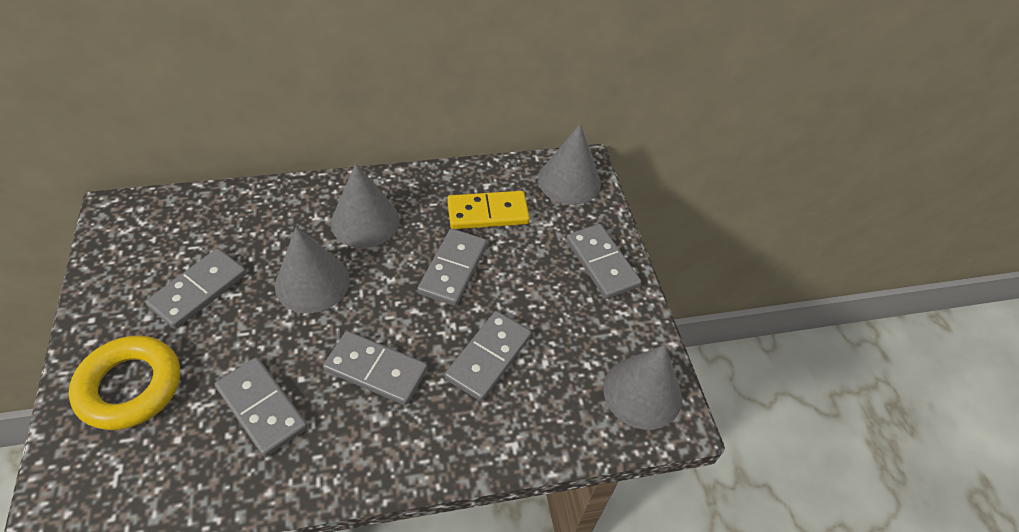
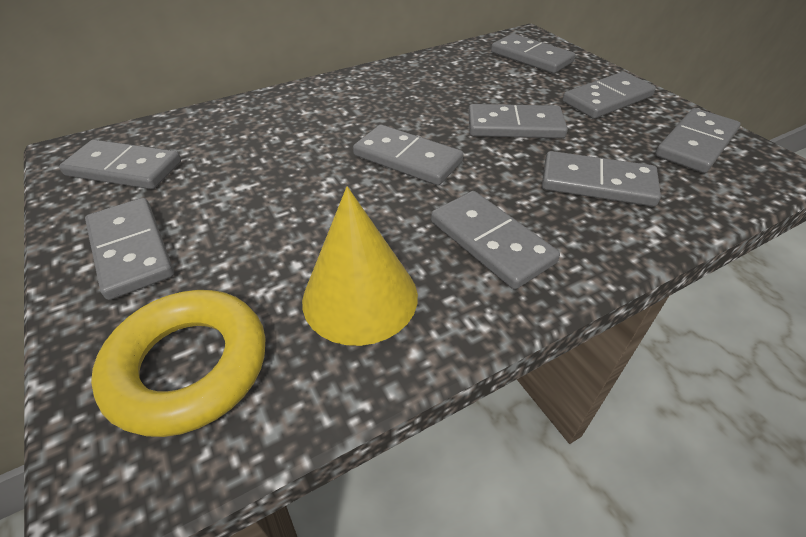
grey cone: 4 -> 0
grey domino: 6 -> 9
yellow cone: 0 -> 1
yellow domino: 1 -> 0

